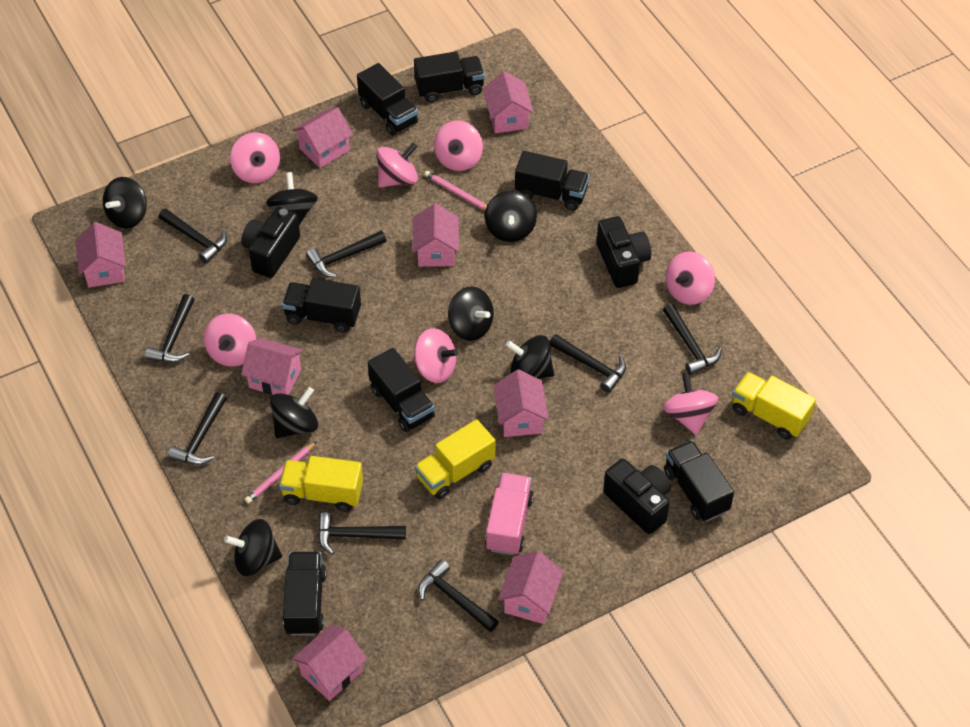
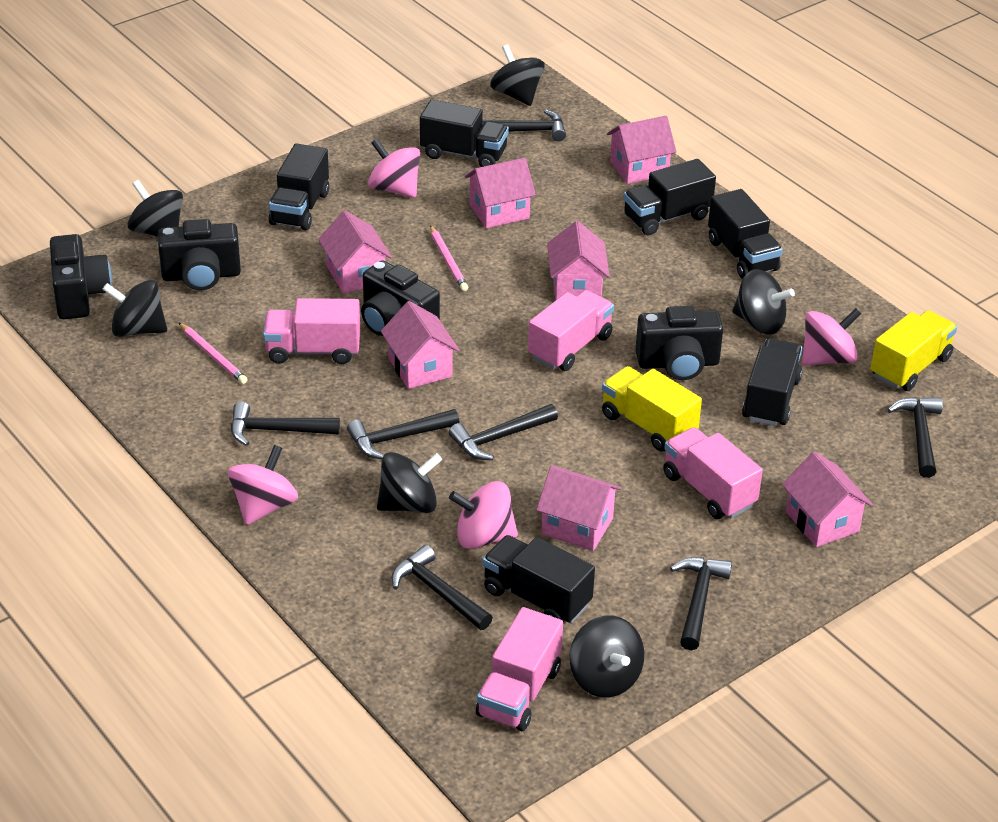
black camera: 3 -> 4
black hammer: 8 -> 7
black spinning top: 7 -> 6
black truck: 7 -> 6
pink house: 8 -> 7
pink spinning top: 7 -> 4
pink truck: 1 -> 4
yellow truck: 3 -> 2

